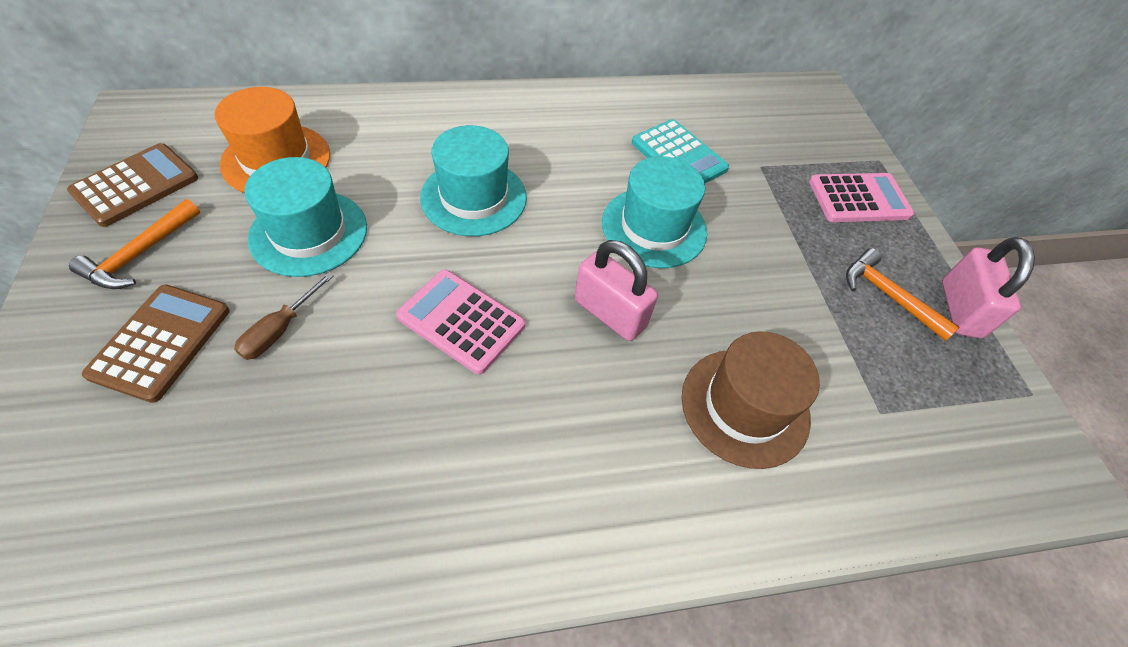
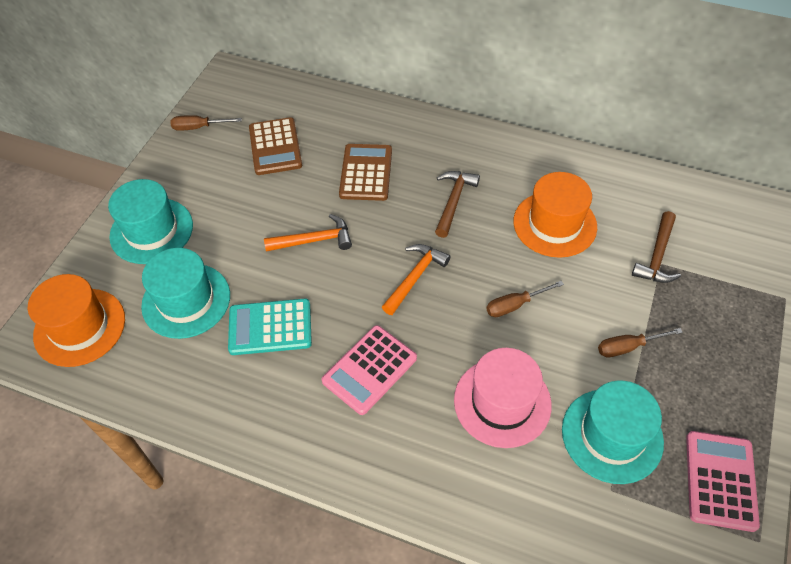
brown hammer: 0 -> 2
brown hat: 1 -> 0
brown screwdriver: 1 -> 3
orange hat: 1 -> 2
pink hat: 0 -> 1
pink padlock: 2 -> 0

